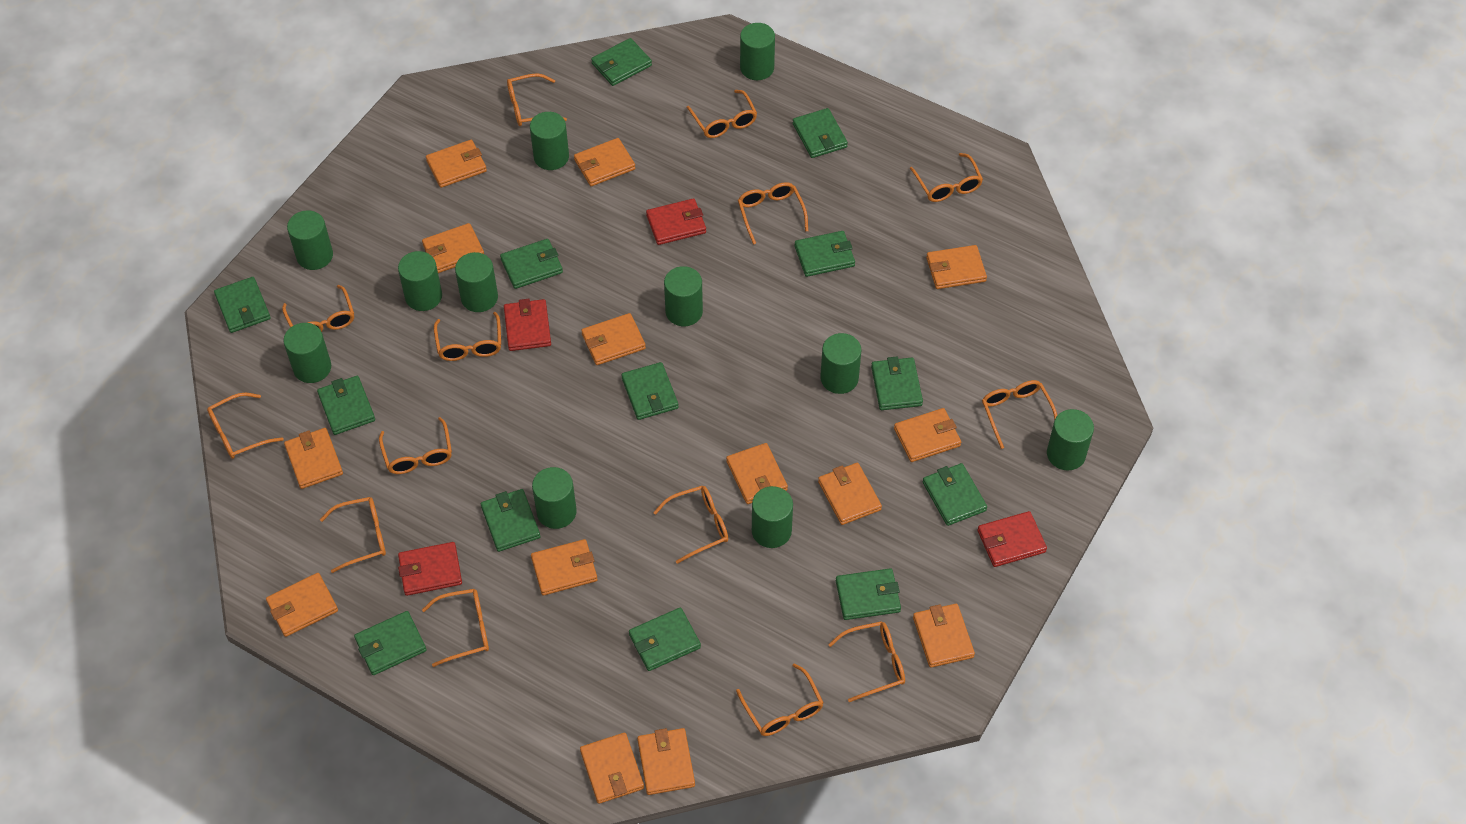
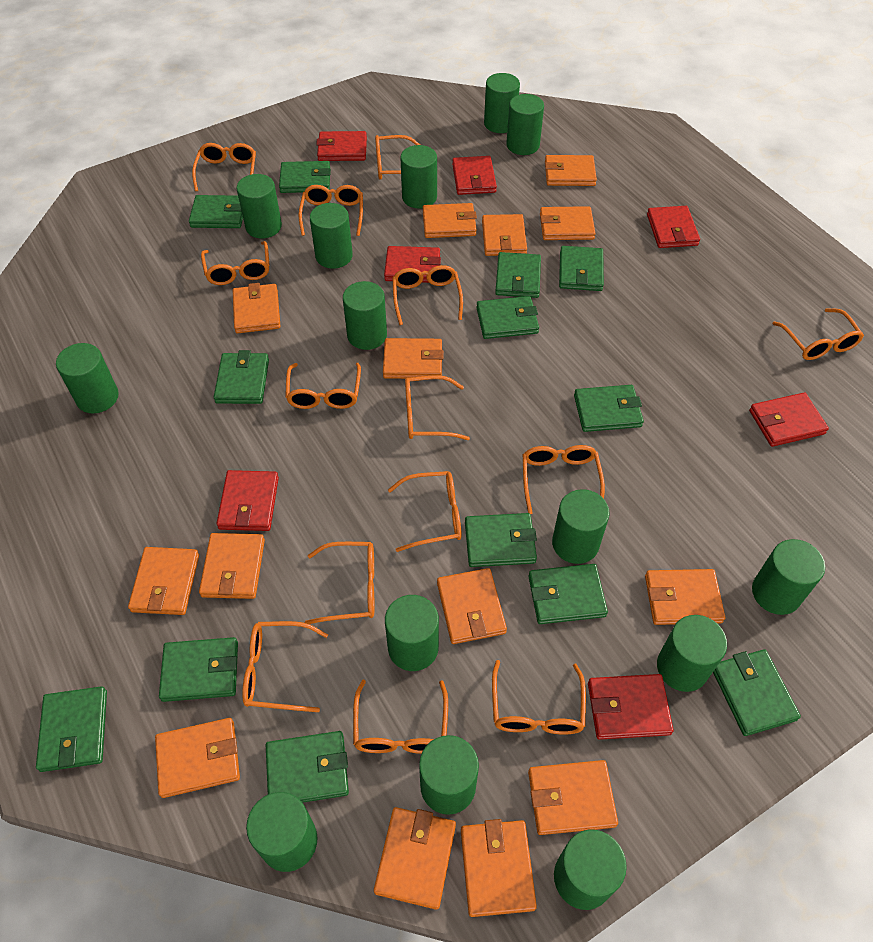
green cylinder: 11 -> 14
red wallet: 4 -> 7

